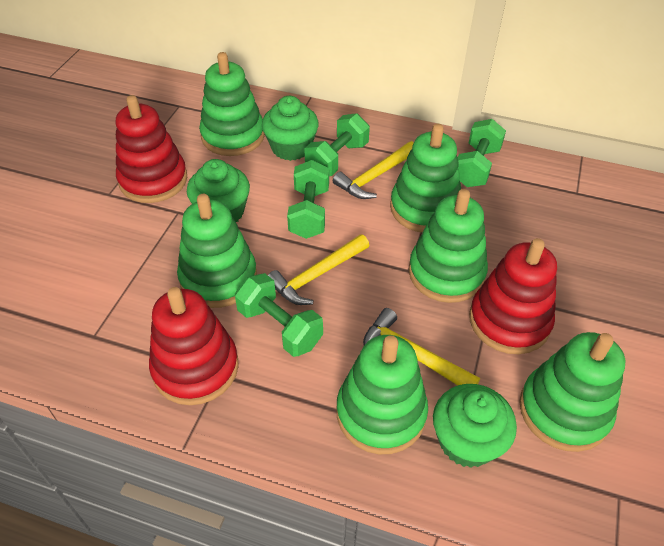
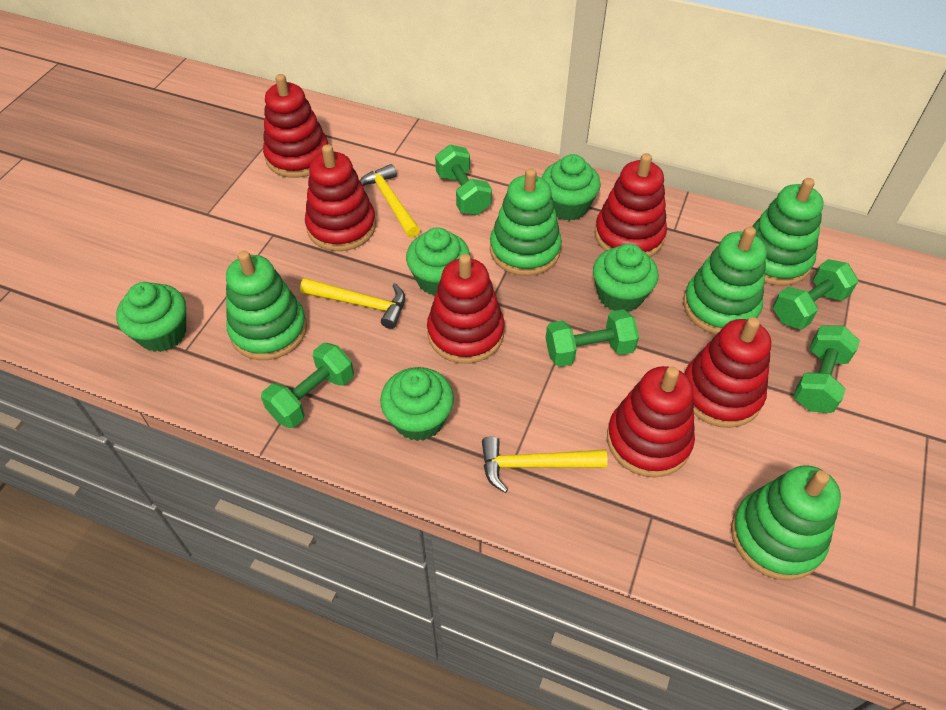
green cupcake: 3 -> 5
green dumbbell: 4 -> 5
green stacking toy: 6 -> 5
red stacking toy: 3 -> 6

